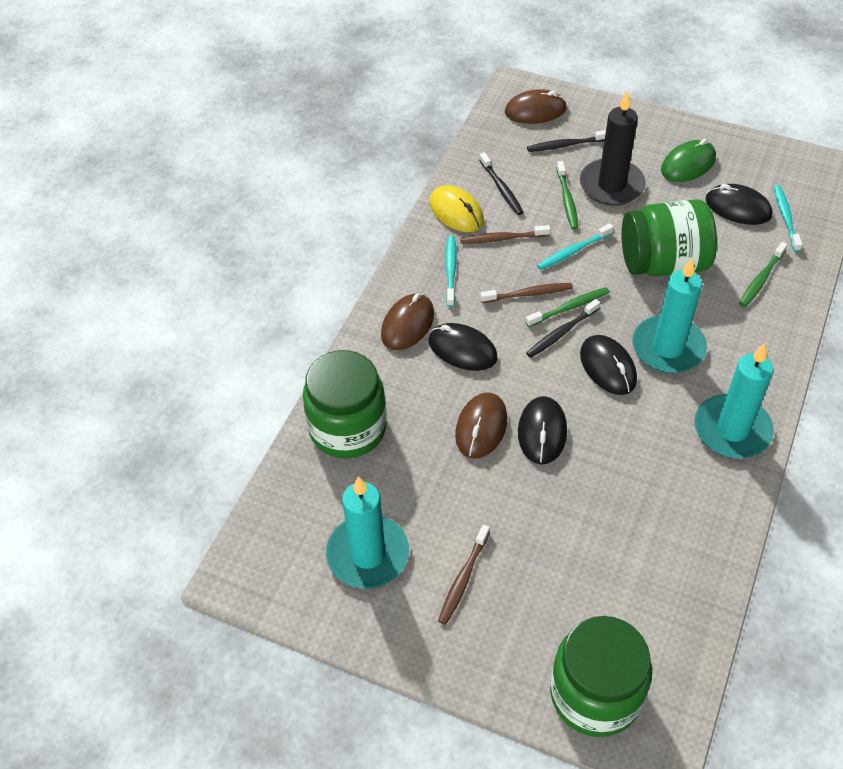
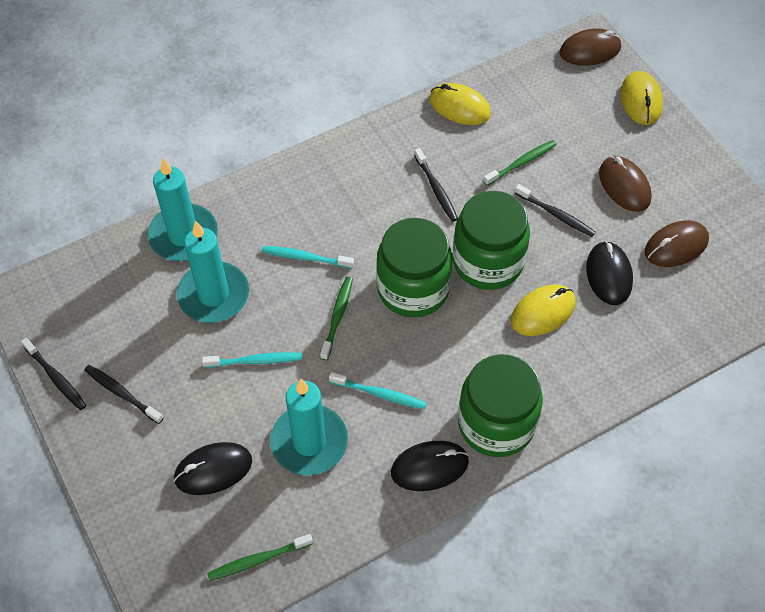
black candle: 1 -> 0
black mouse: 4 -> 3
black toothbrush: 3 -> 4
brown toothbrush: 3 -> 0
green mouse: 1 -> 0
yellow mouse: 1 -> 3

